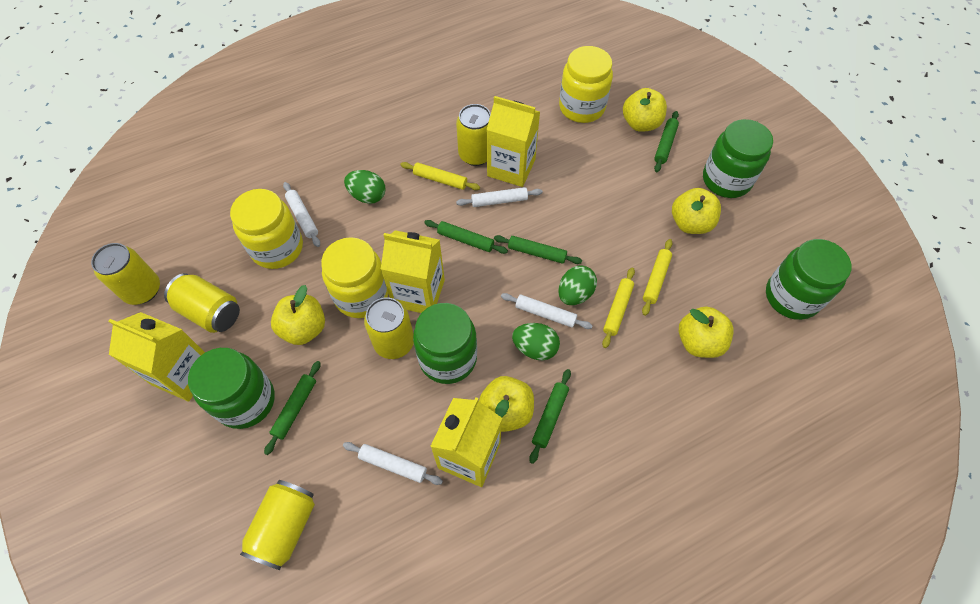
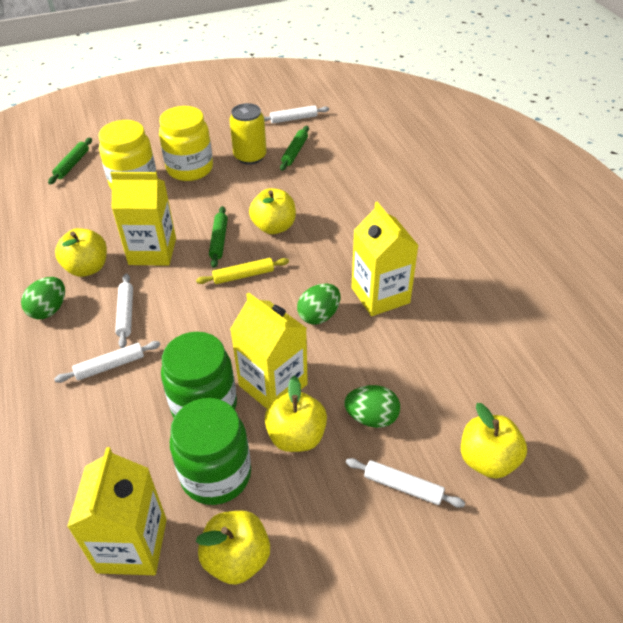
green jar: 4 -> 2
green rolling pin: 5 -> 3
yellow can: 5 -> 1
yellow jar: 3 -> 2
yellow rolling pin: 3 -> 1

